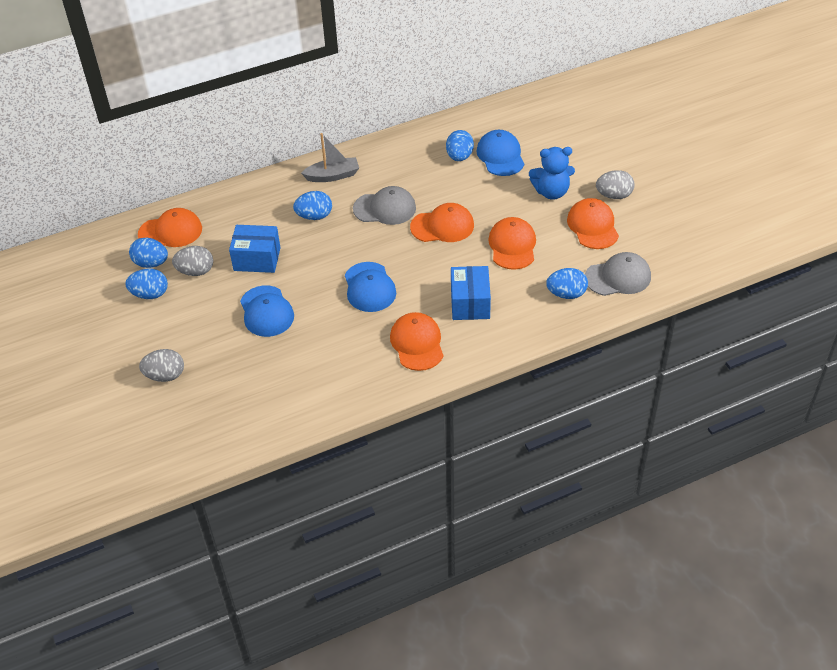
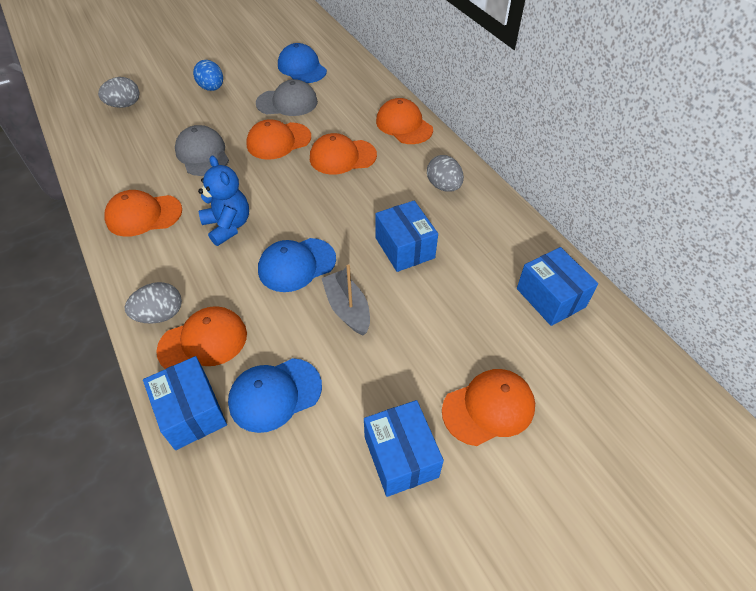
blue box: 2 -> 4
blue egg: 5 -> 1
orange cap: 5 -> 6

